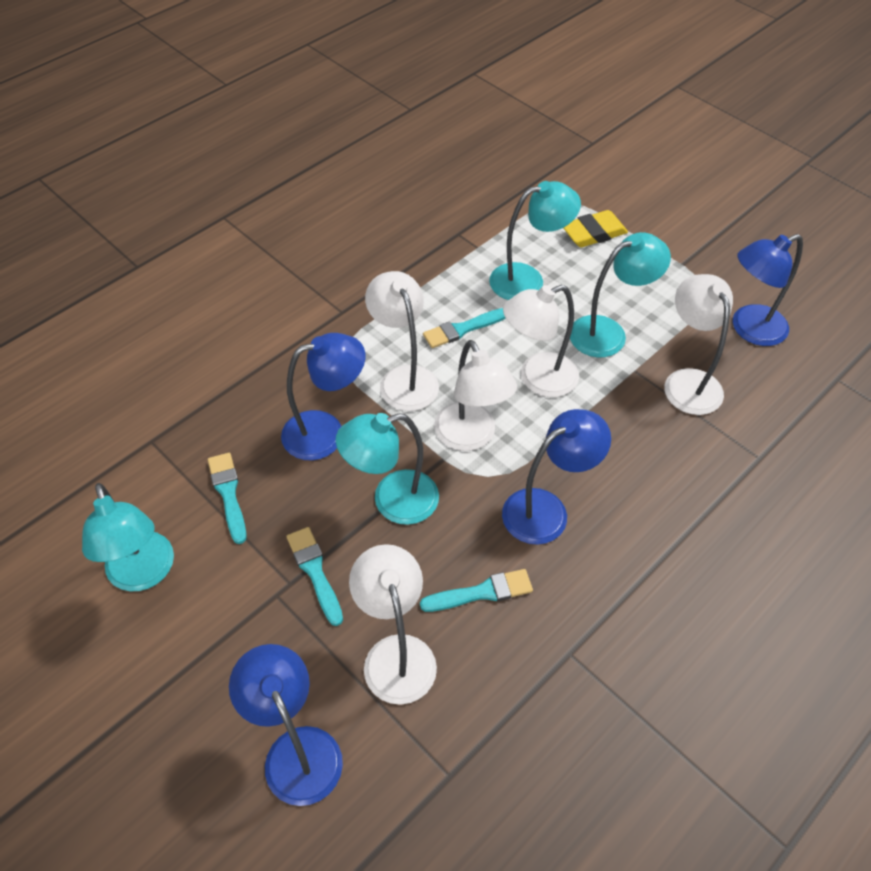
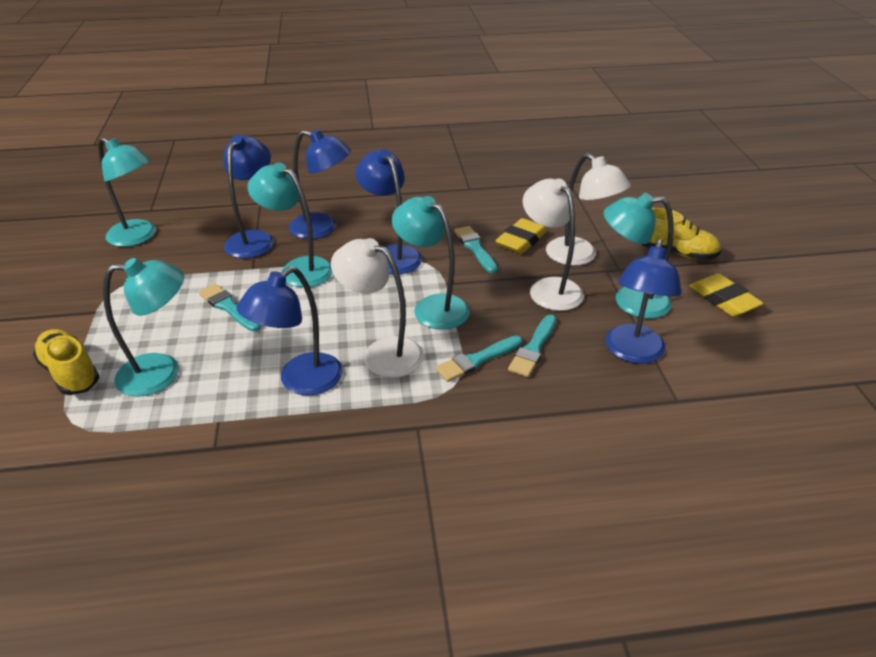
blue lamp: 4 -> 5
turquoise lamp: 4 -> 5
white lamp: 5 -> 3
yellow eraser: 1 -> 2
yellow shoe: 0 -> 2

